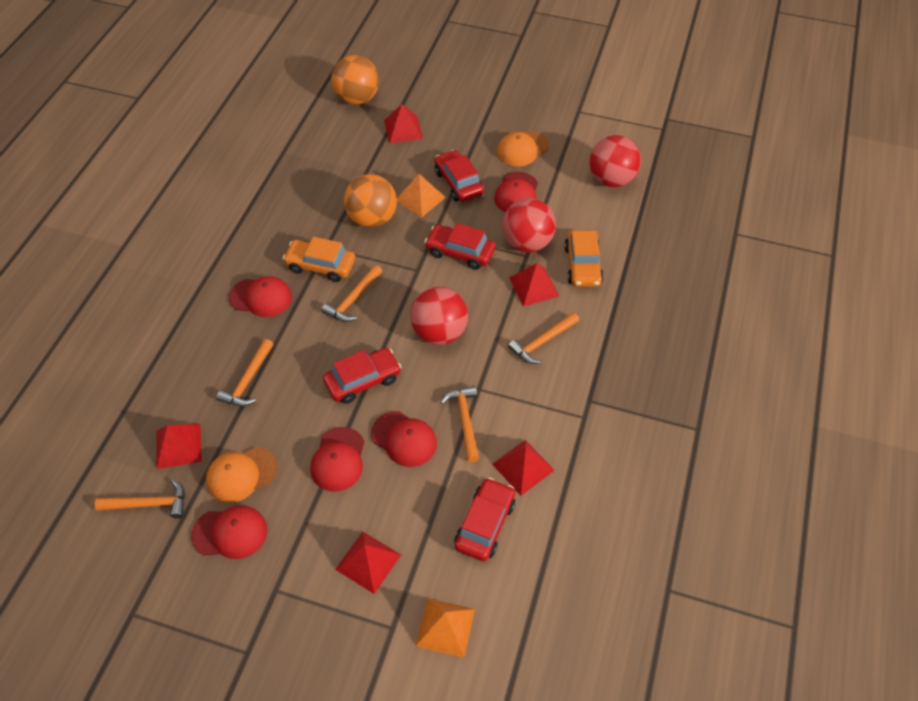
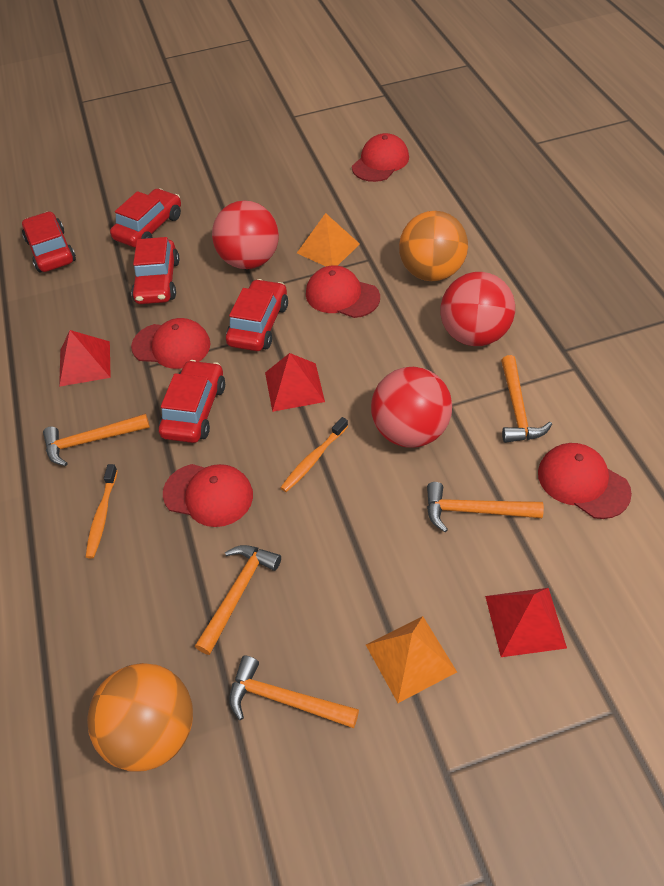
orange cap: 2 -> 0
orange car: 2 -> 0
orange toothbrush: 0 -> 2
red car: 4 -> 5
red pyramid: 5 -> 3

